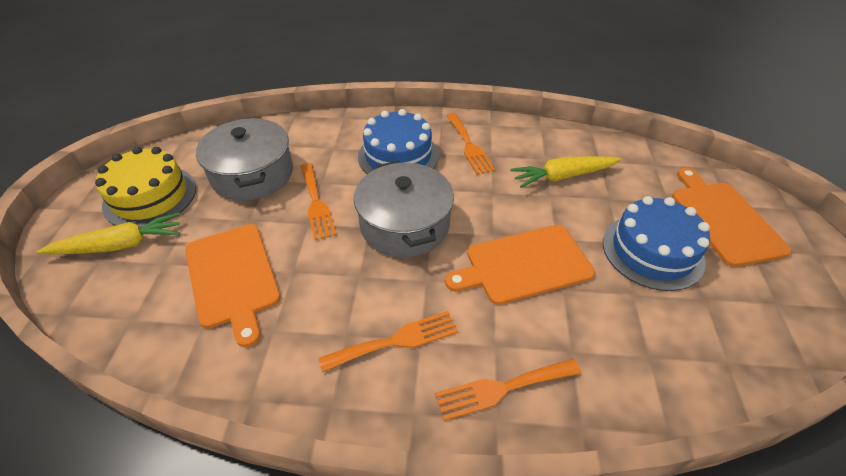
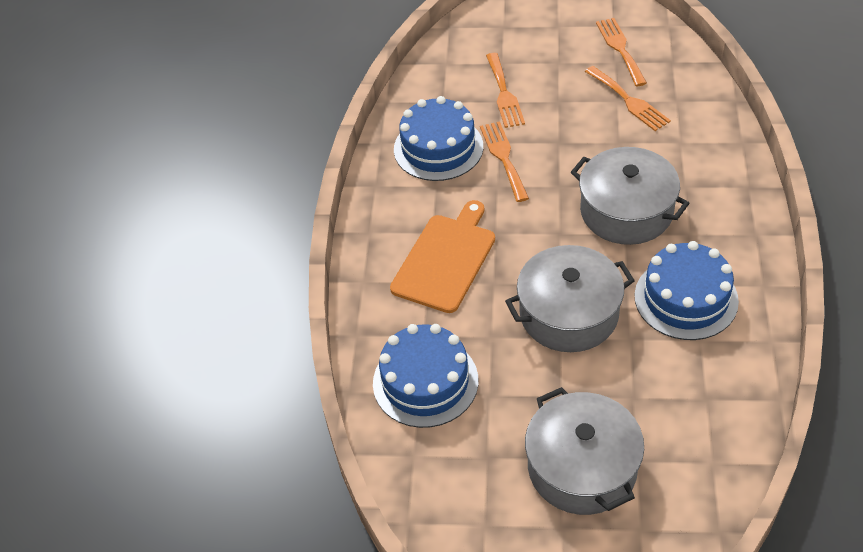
blue cake: 2 -> 3
grey pot: 2 -> 3
orange cutting board: 3 -> 1
yellow cake: 1 -> 0
yellow carrot: 2 -> 0

